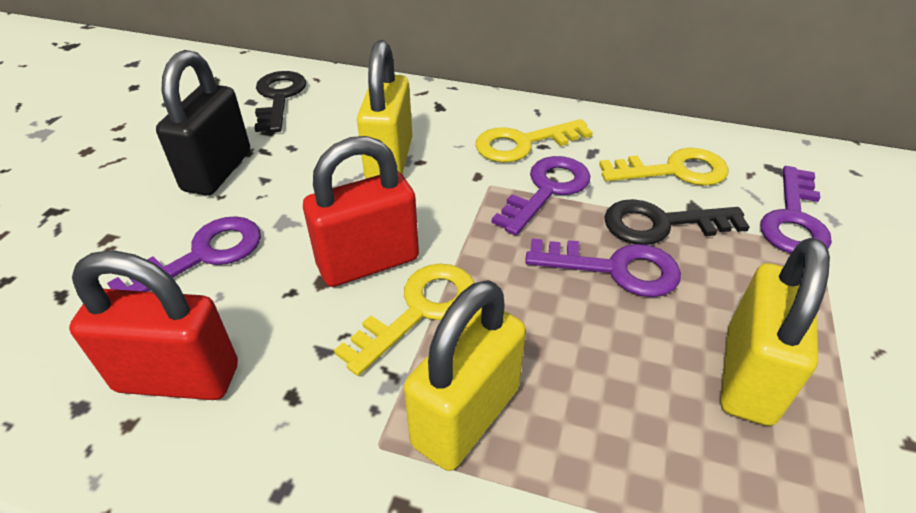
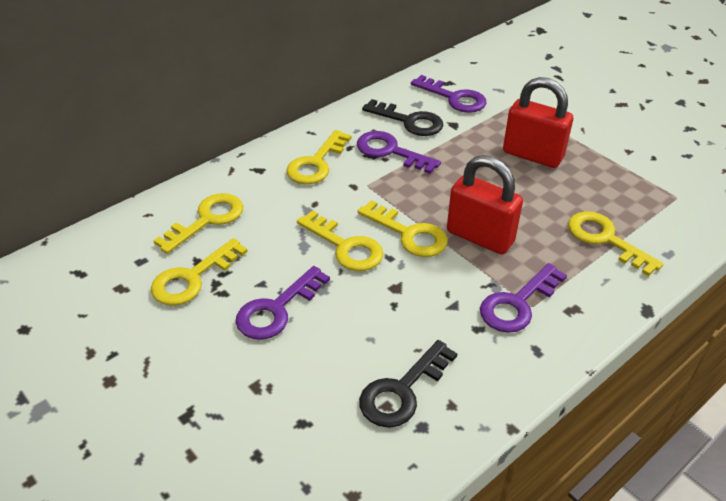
black padlock: 1 -> 0
yellow key: 3 -> 6
yellow padlock: 3 -> 0

